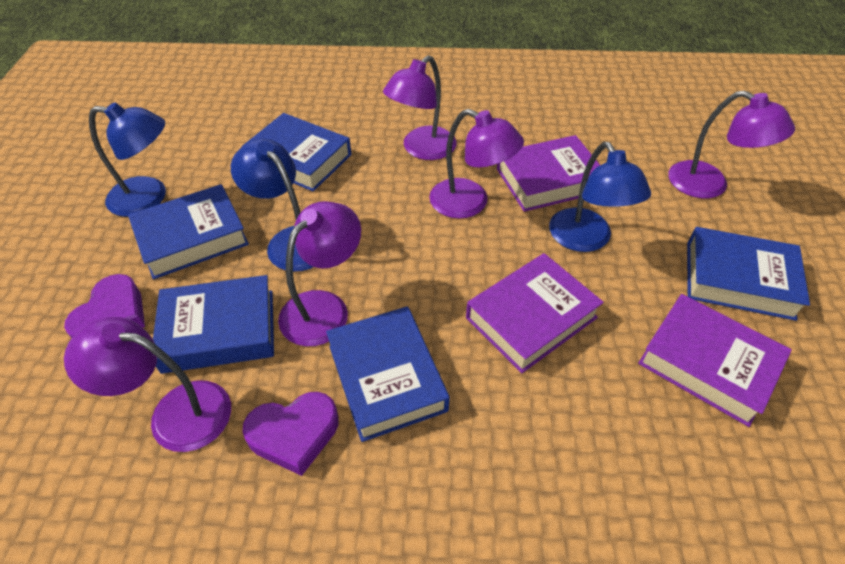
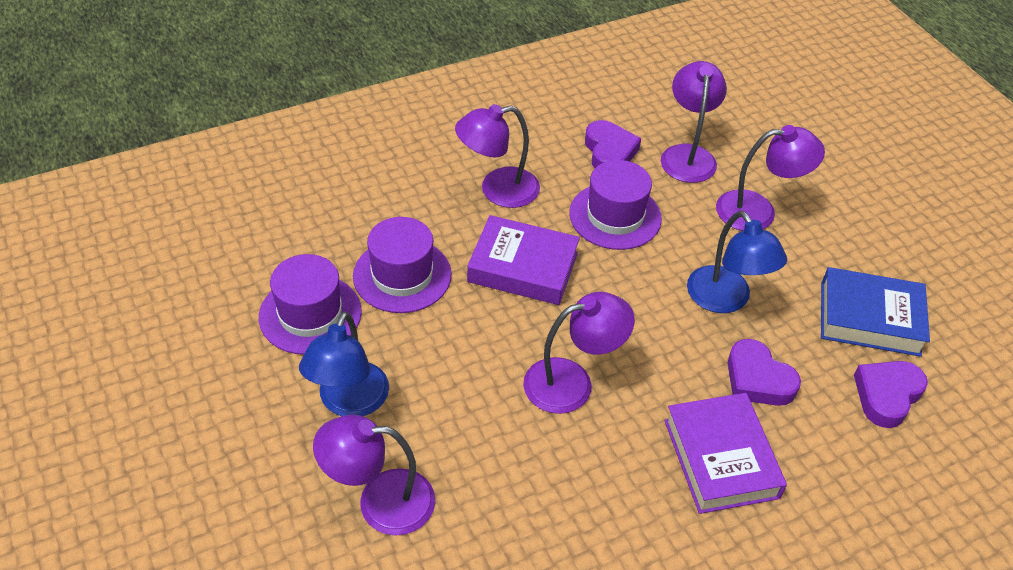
blue book: 5 -> 1
blue lamp: 3 -> 2
purple book: 3 -> 2
purple hat: 0 -> 3
purple heart: 2 -> 3

